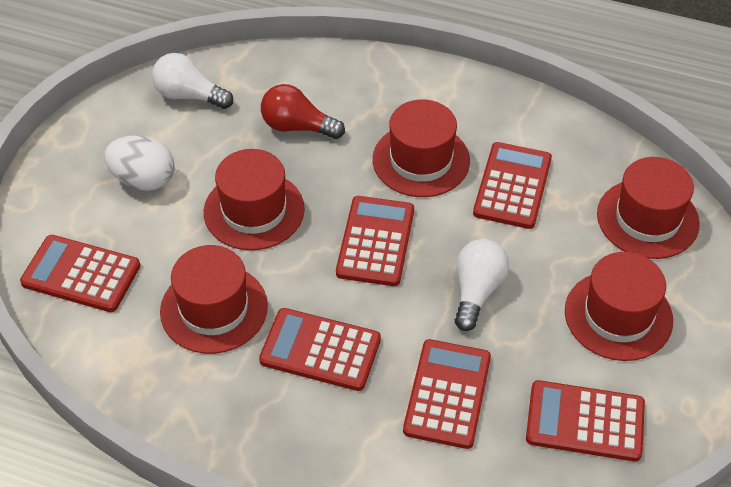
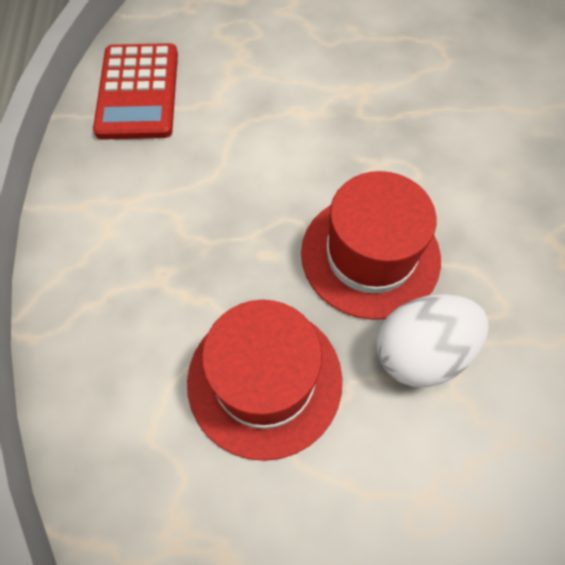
red calculator: 6 -> 1
red hat: 5 -> 2
red light bulb: 1 -> 0
white light bulb: 2 -> 0

